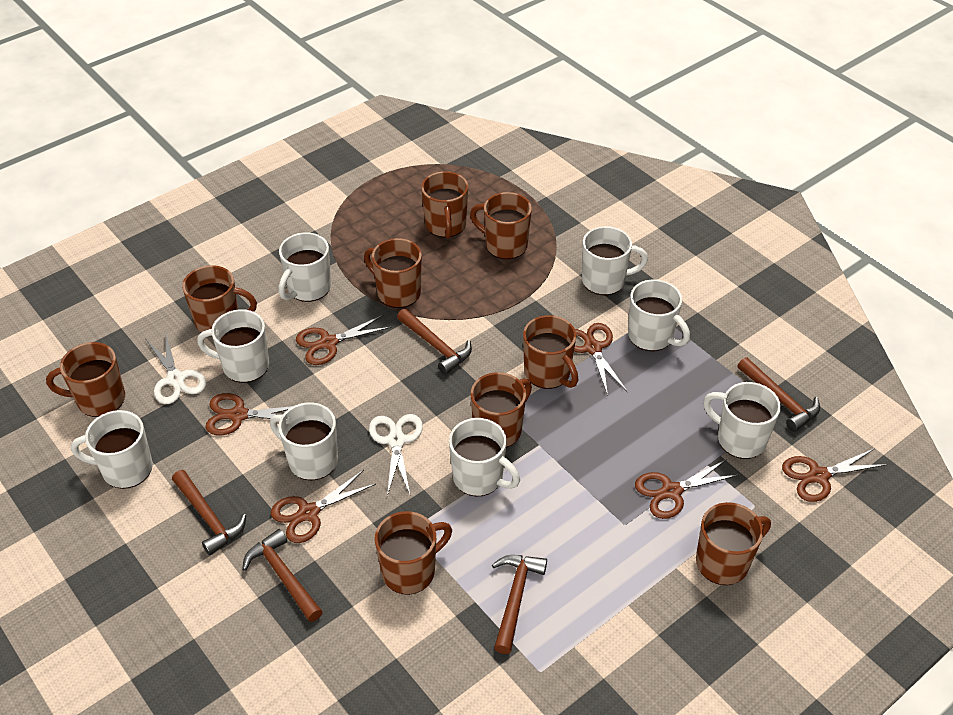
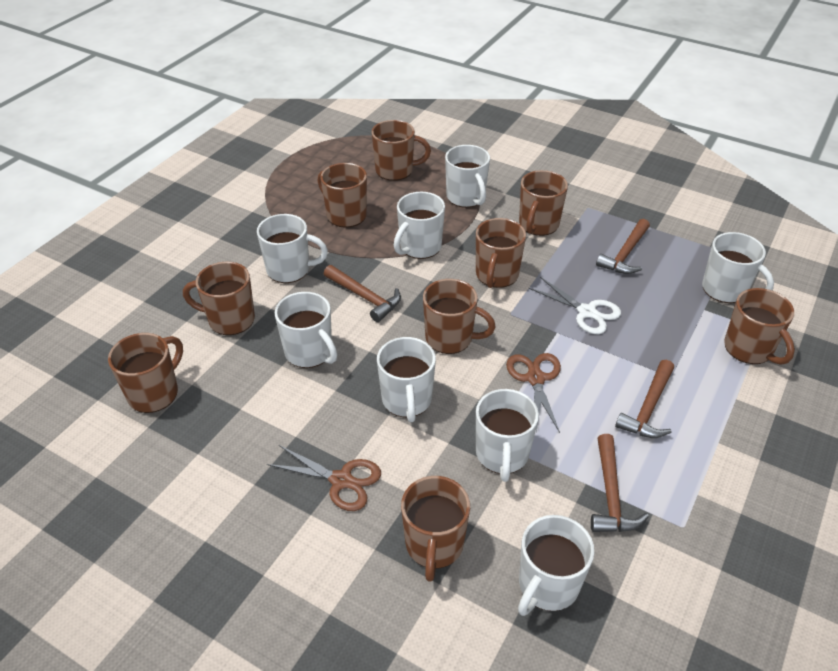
brown hammer: 5 -> 4
brown scissors: 6 -> 2
white scissors: 2 -> 1

